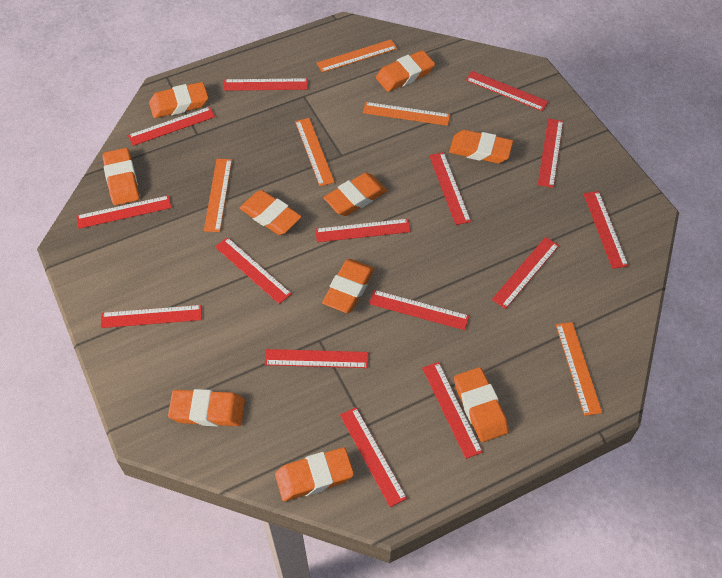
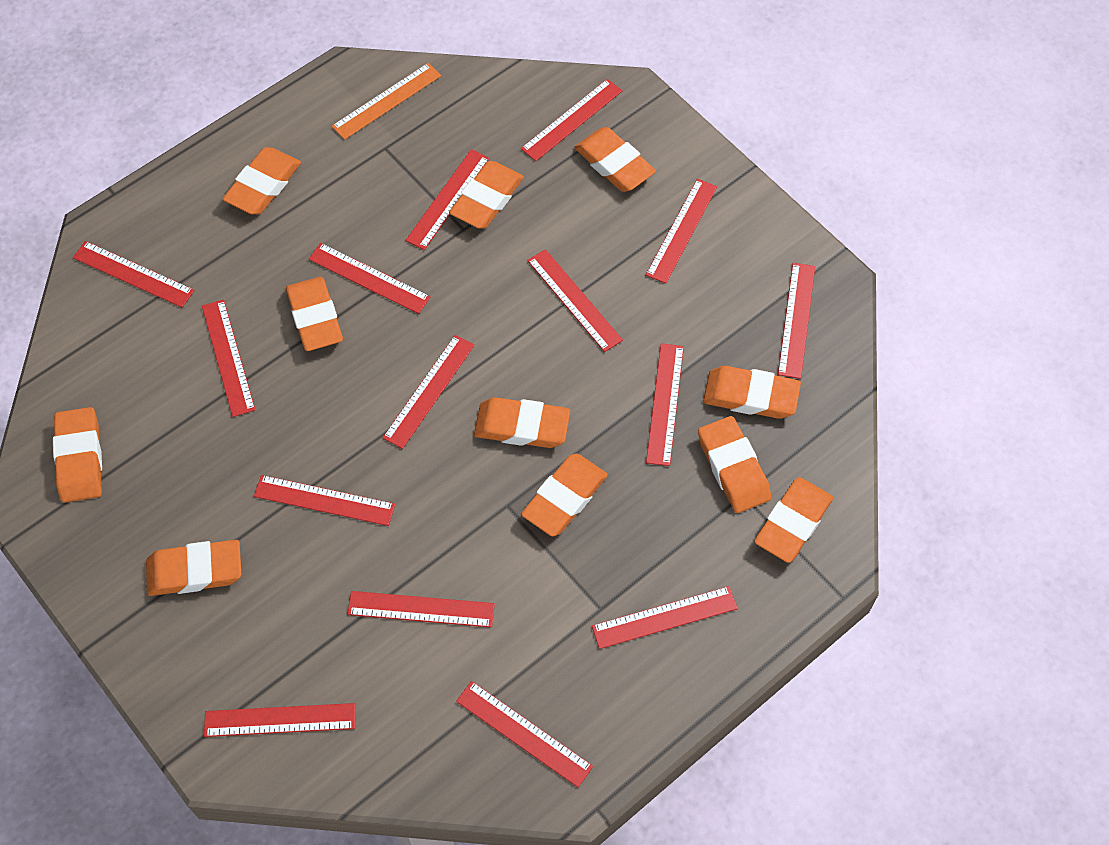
orange eraser: 10 -> 11
orange ruler: 5 -> 1

